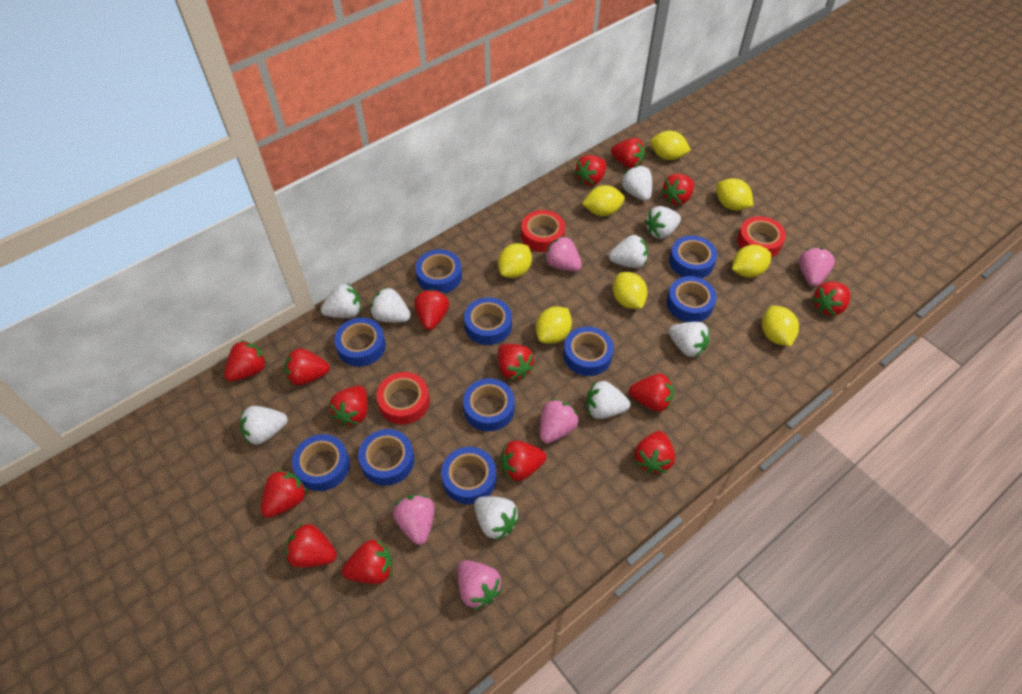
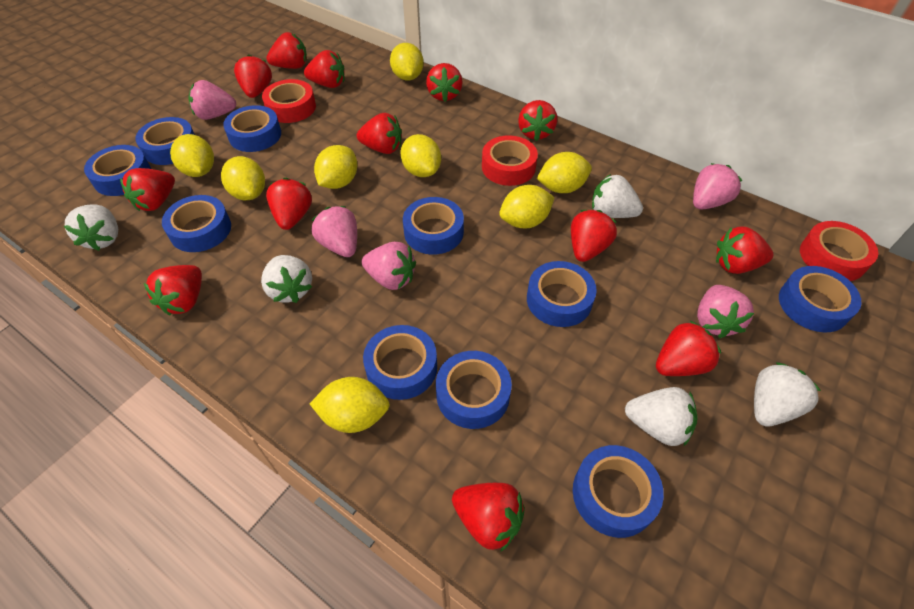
red strawberry: 15 -> 13
white strawberry: 9 -> 5

